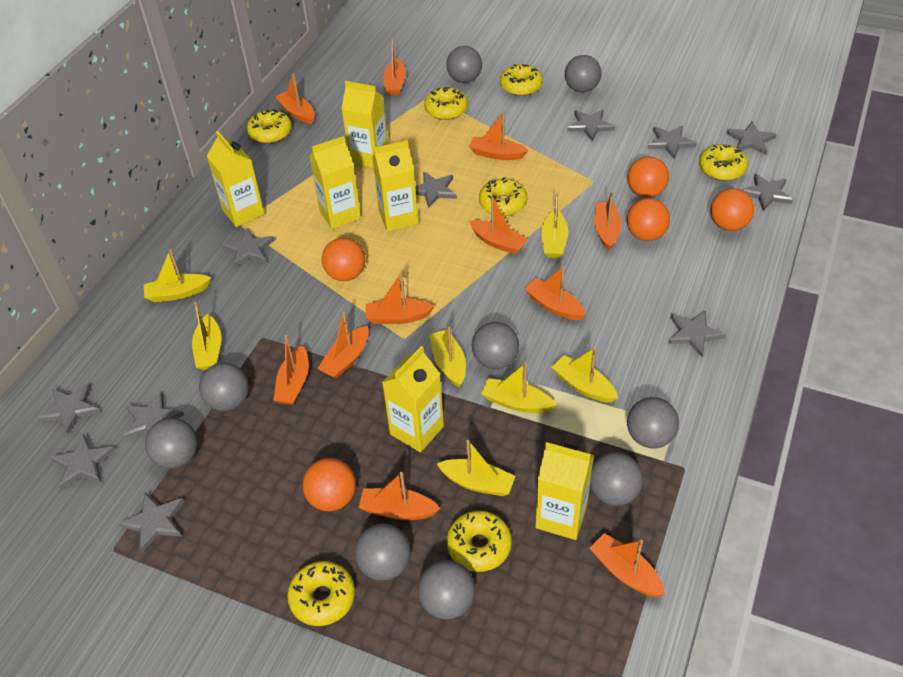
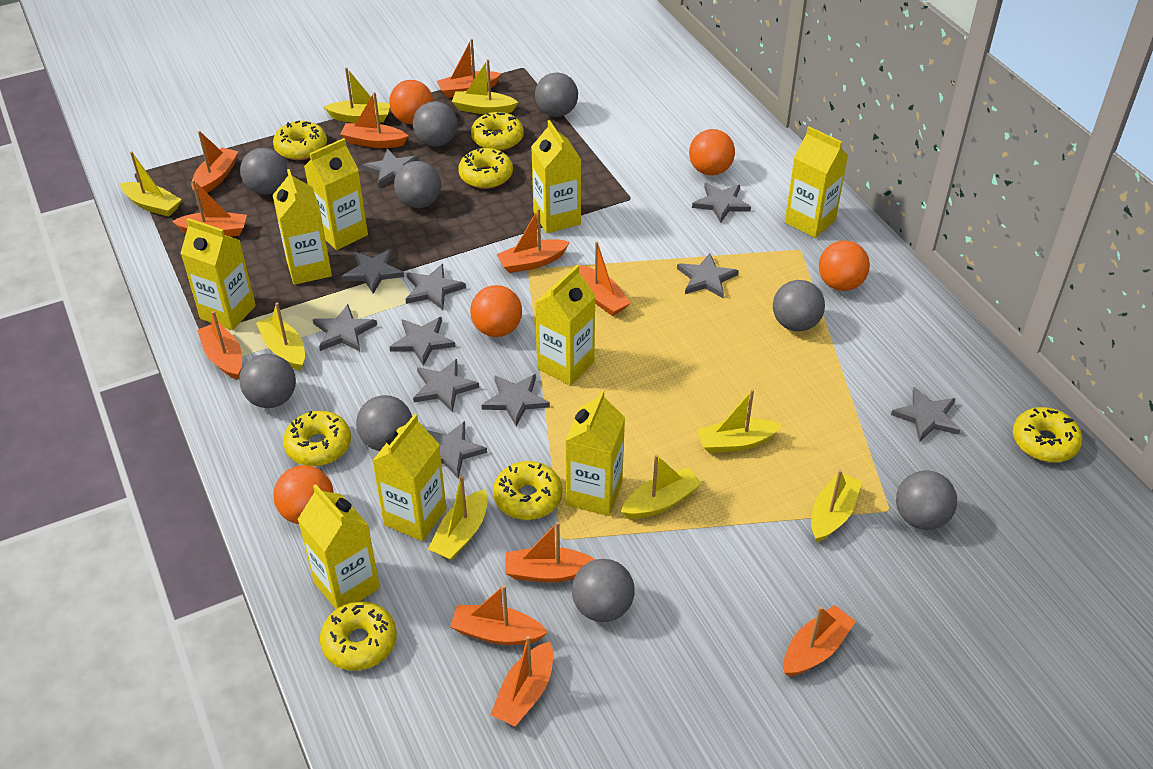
yellow boat: 7 -> 8
yellow carton: 6 -> 9

